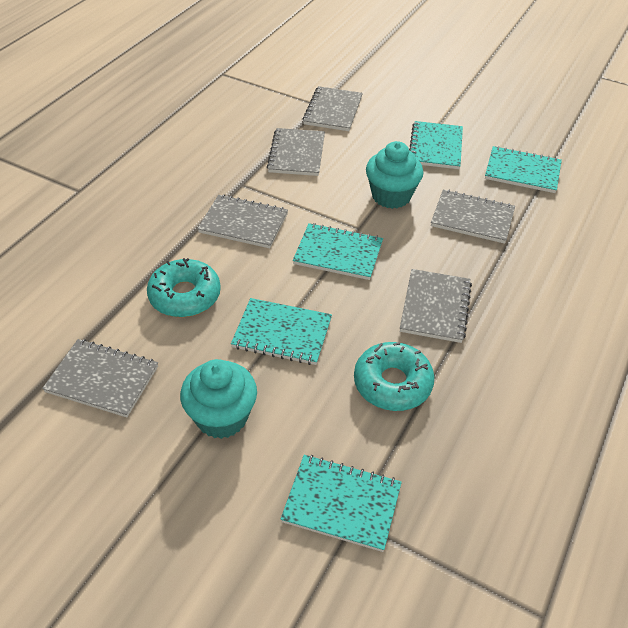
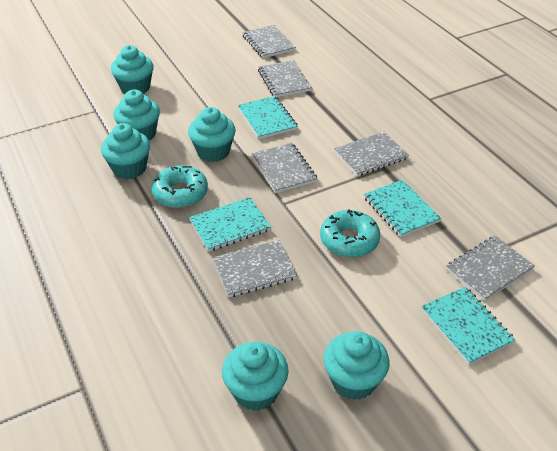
turquoise cupcake: 2 -> 6
turquoise notebook: 5 -> 4

